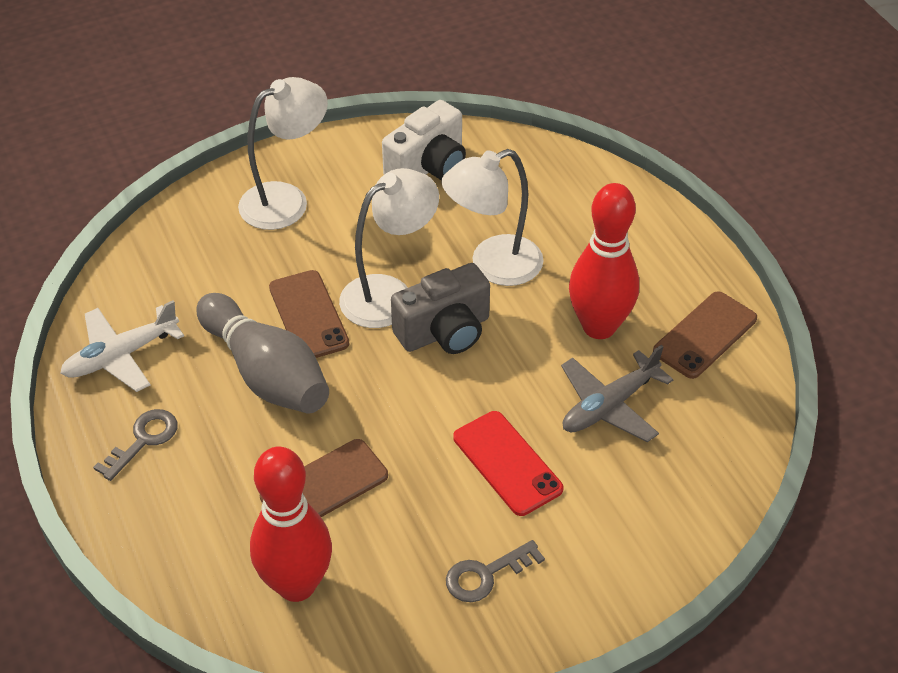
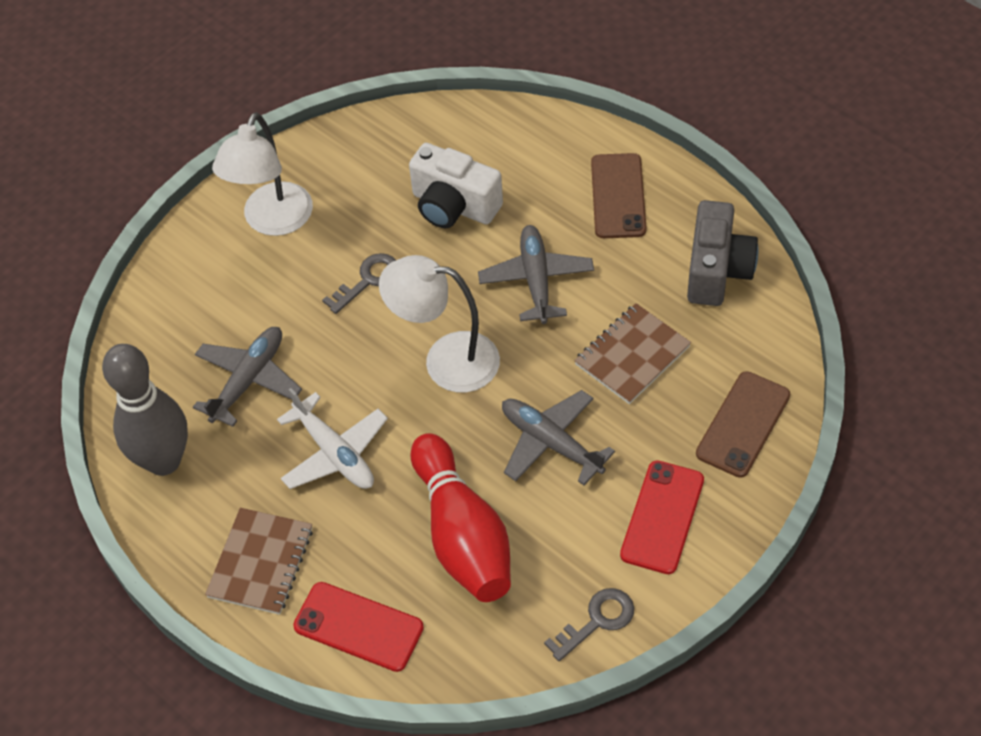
brown notebook: 0 -> 2
brown phone: 3 -> 2
grey plane: 1 -> 3
red bowling pin: 2 -> 1
red phone: 1 -> 2
white lamp: 3 -> 2

